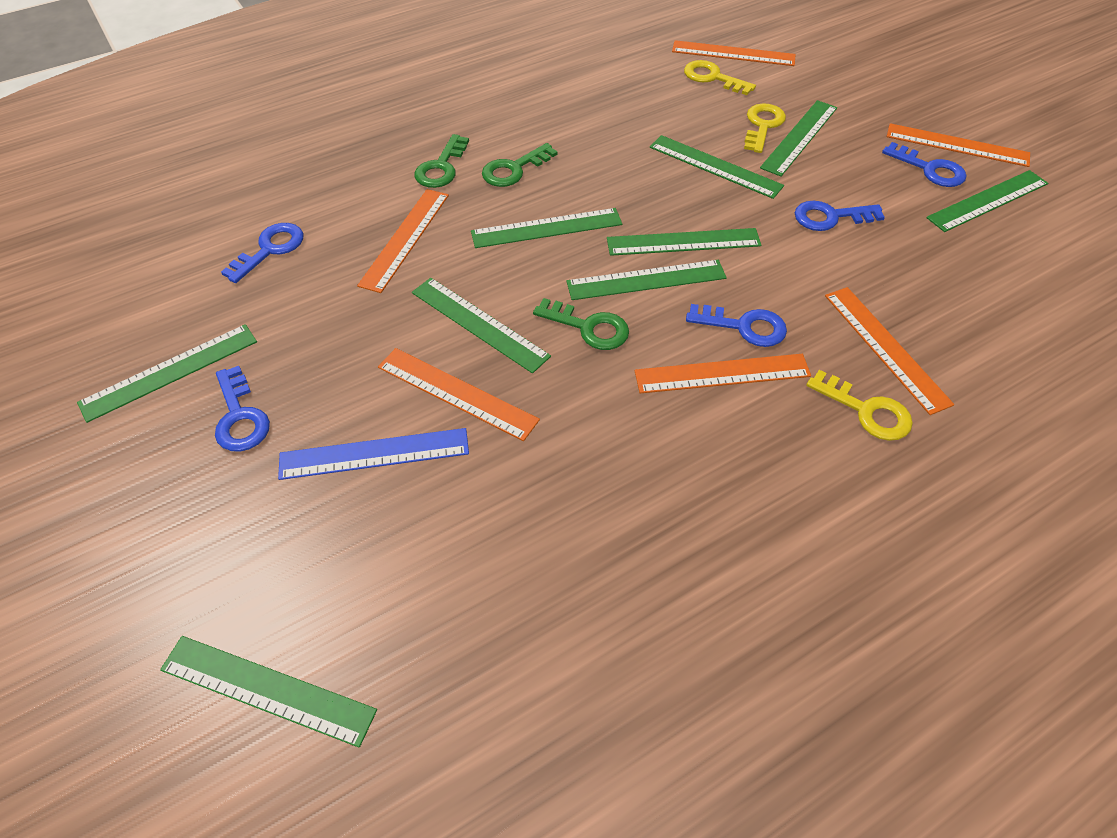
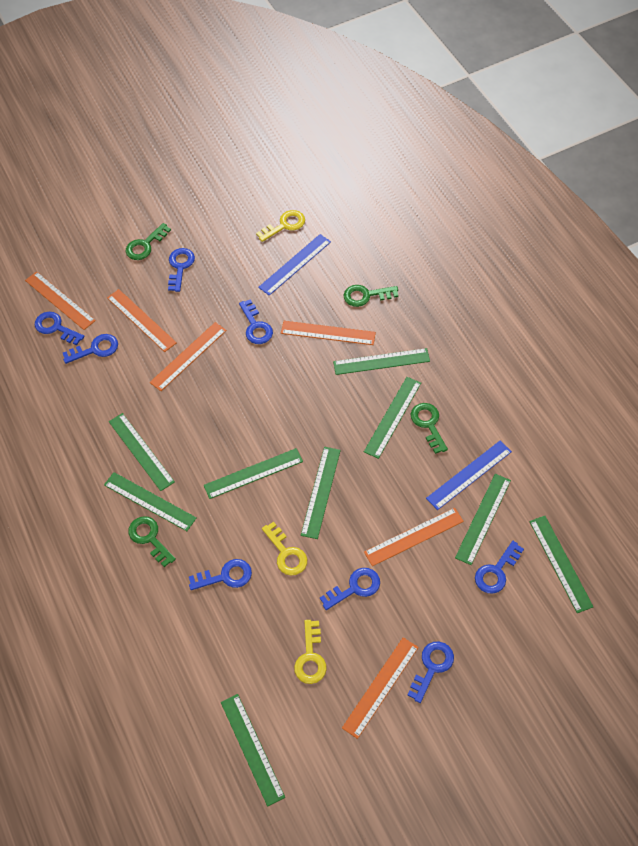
blue key: 5 -> 8
blue ruler: 1 -> 2
green key: 3 -> 4

